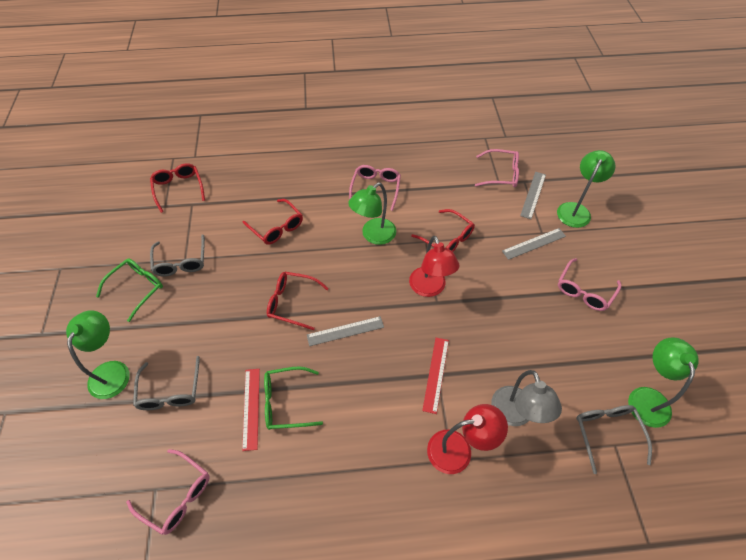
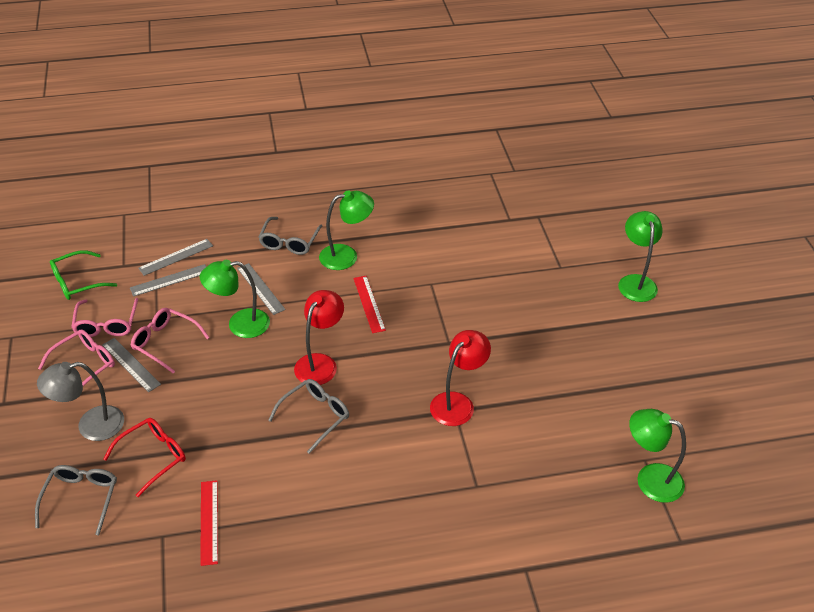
green glasses: 2 -> 1
grey ruler: 3 -> 4
pink glasses: 4 -> 3
red glasses: 4 -> 1

